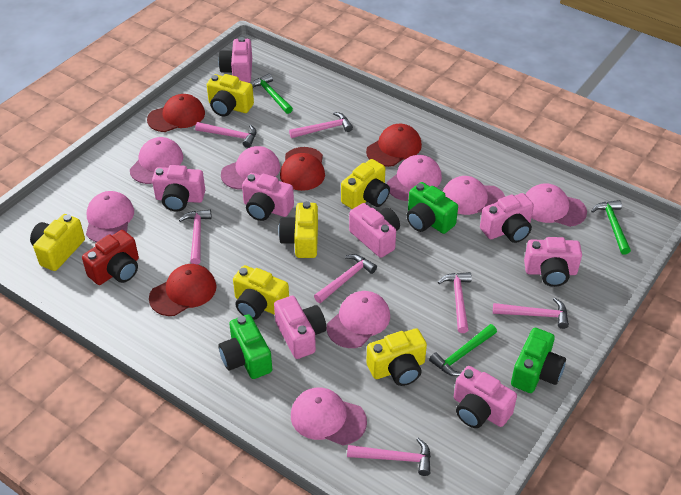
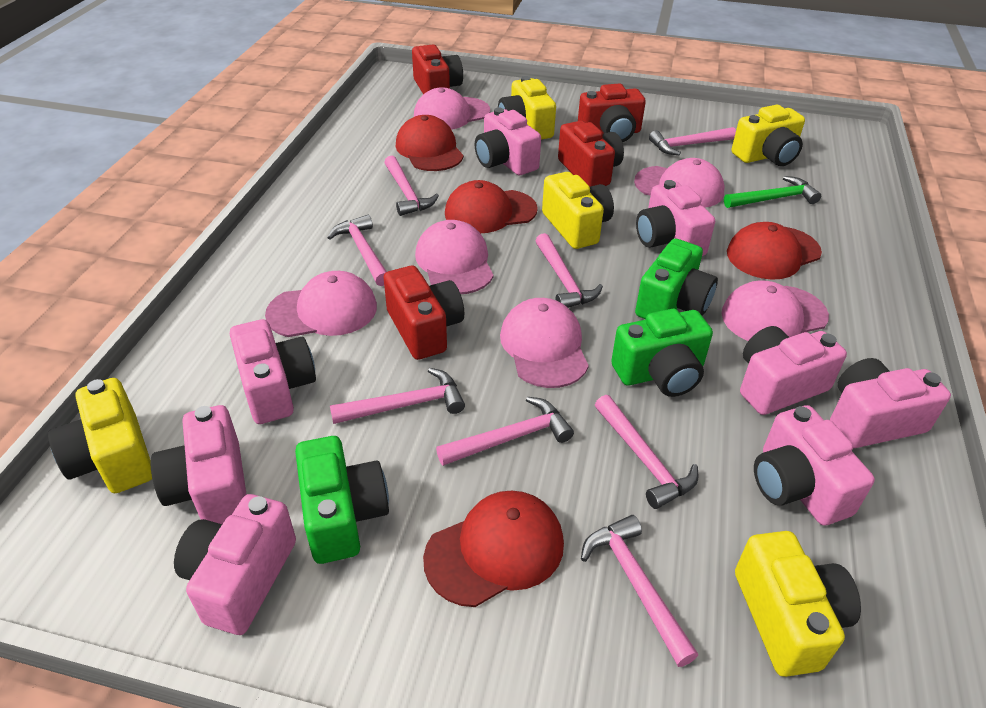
green hammer: 3 -> 1
pink cap: 8 -> 6
pink hammer: 7 -> 8
red camera: 1 -> 4
yellow camera: 6 -> 5

